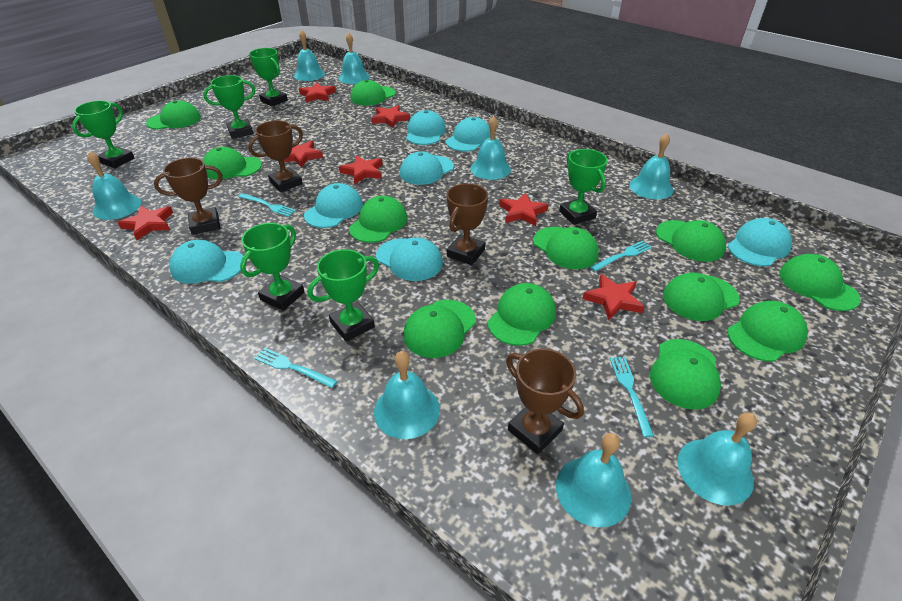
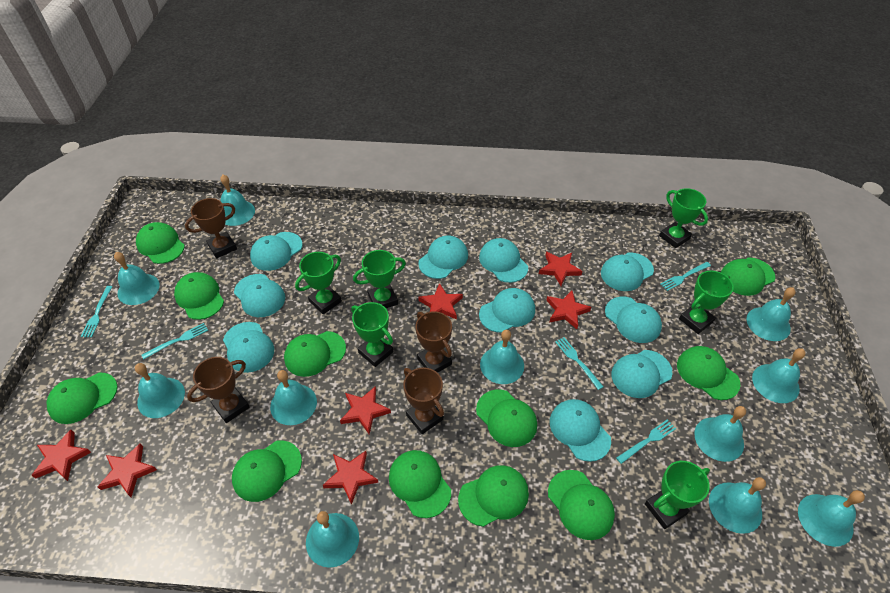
green cap: 12 -> 11
turquoise bell: 8 -> 11
turquoise cap: 7 -> 10
turquoise fork: 4 -> 5

